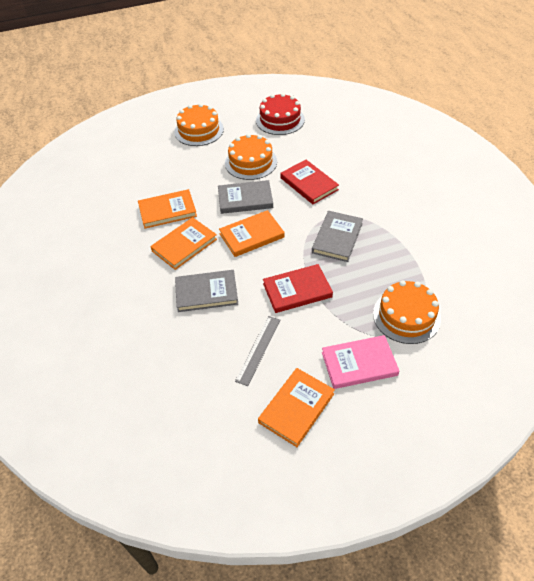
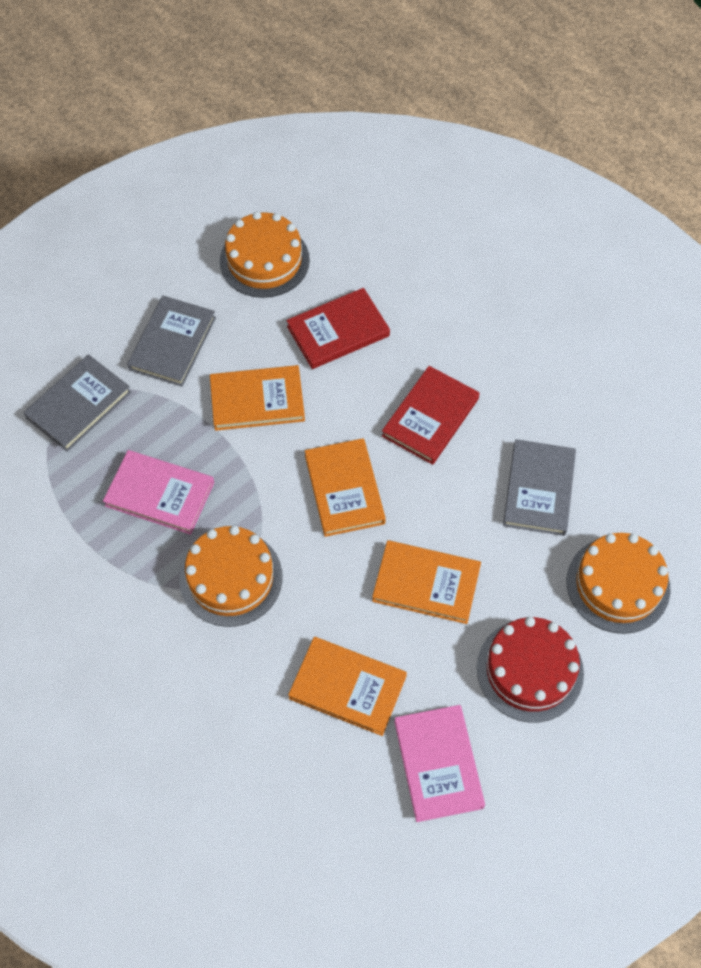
grey ruler: 1 -> 0
pink book: 1 -> 2

